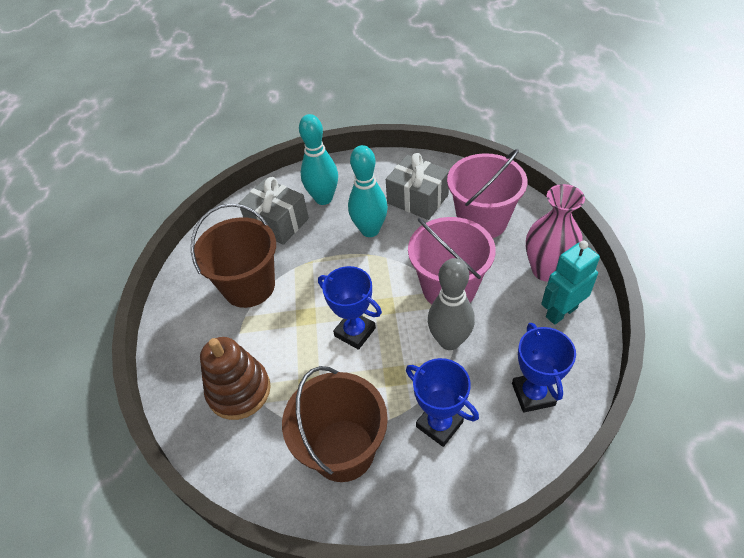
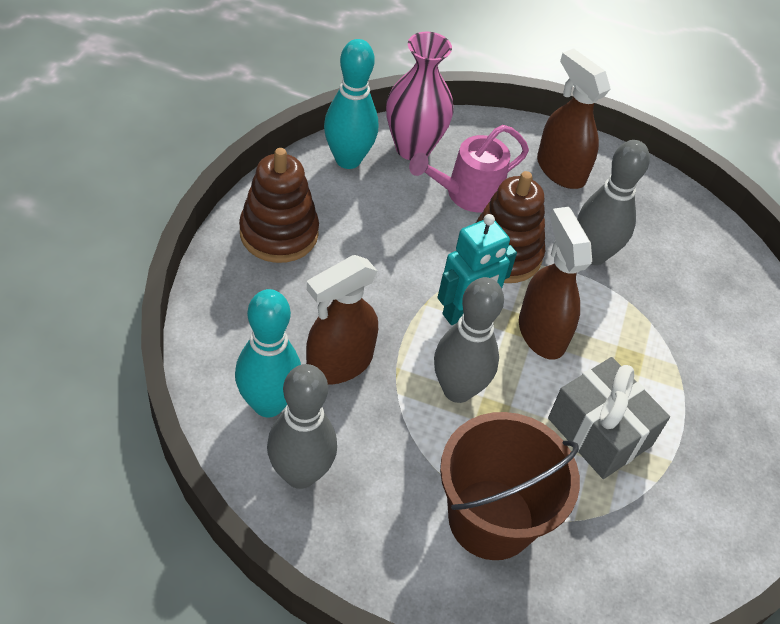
blue trophy: 3 -> 0
brown bucket: 2 -> 1
brown spray bottle: 0 -> 3
brown stacking toy: 1 -> 2
grey bowling pin: 1 -> 3
grey gift: 2 -> 1
pink bucket: 2 -> 0
pink watering can: 0 -> 1

